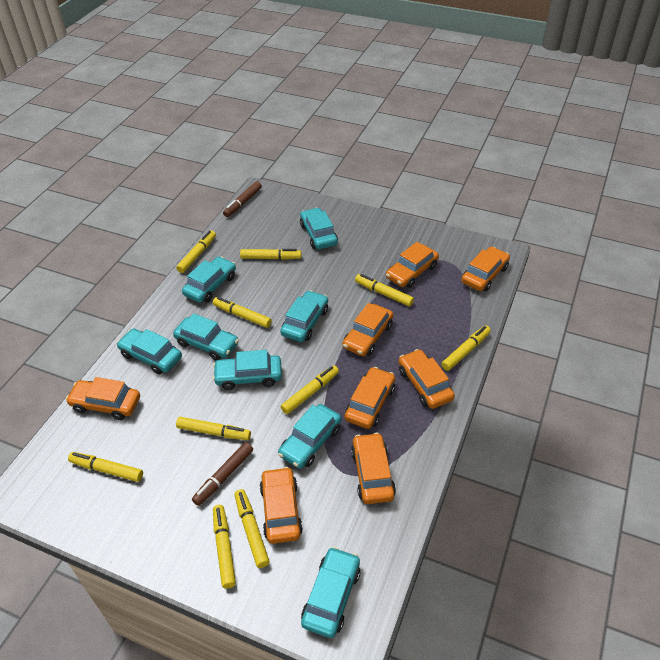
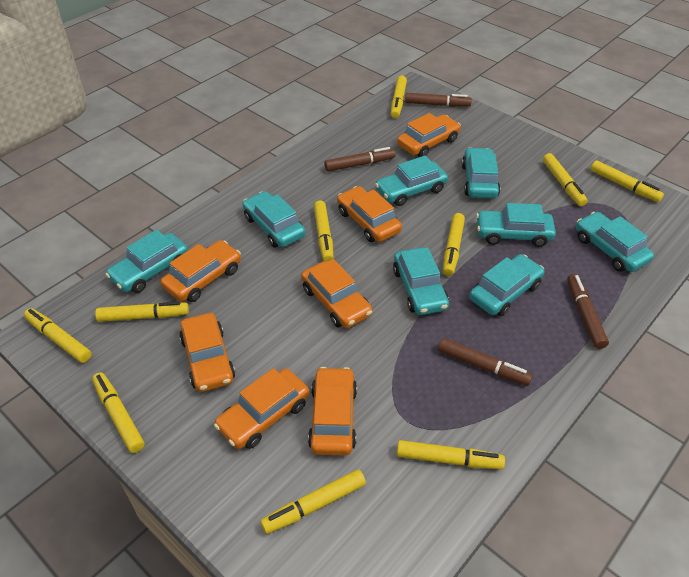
brown marker: 2 -> 4
orange car: 8 -> 7

